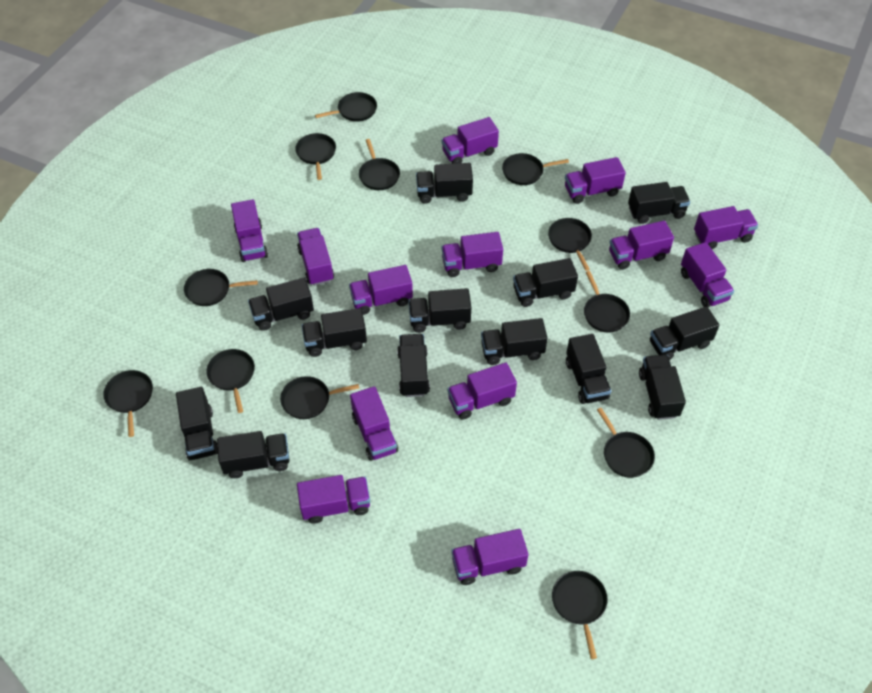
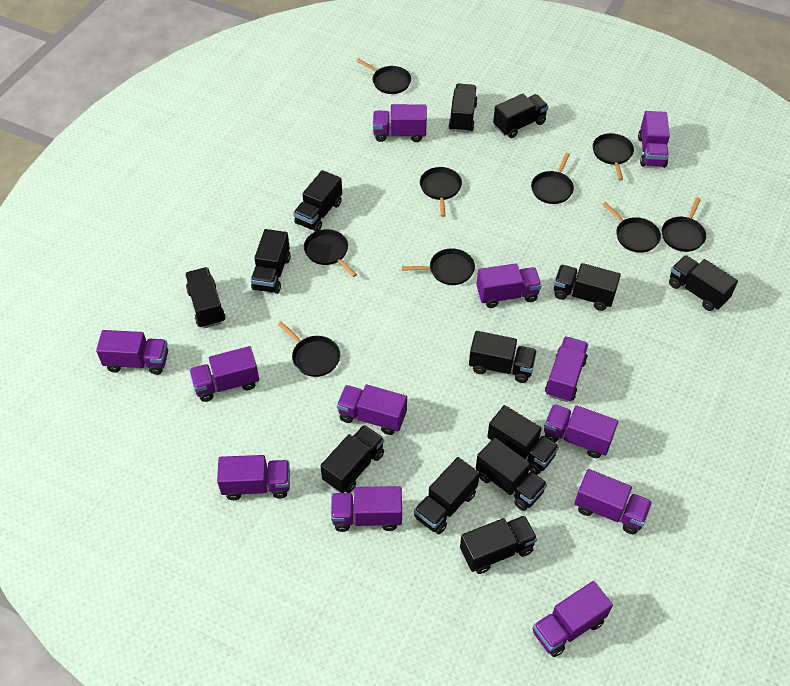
black pan: 12 -> 9
purple truck: 13 -> 12

